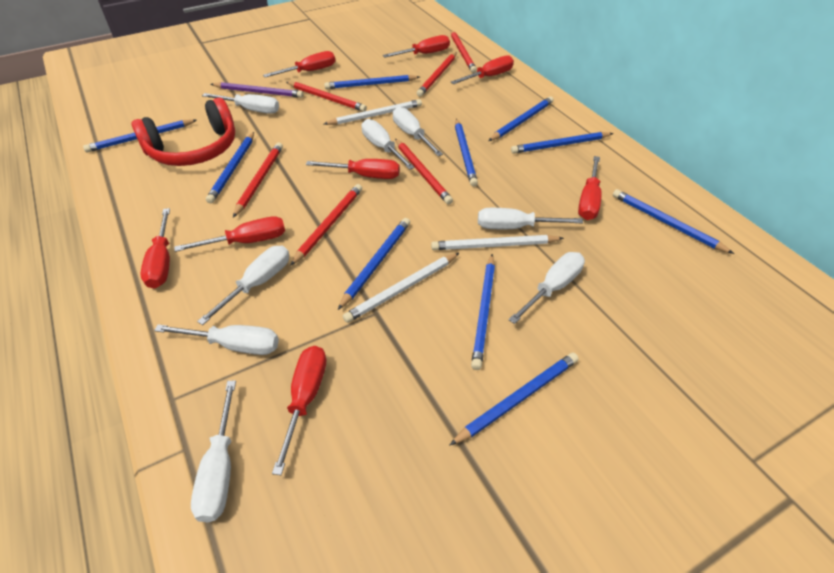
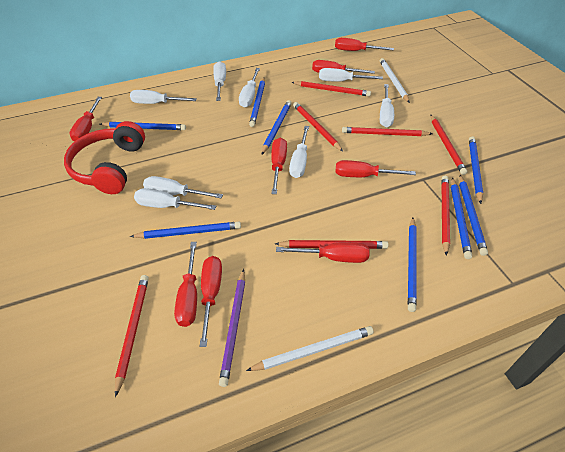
blue pencil: 10 -> 8
red pencil: 6 -> 7
white pencil: 3 -> 2

